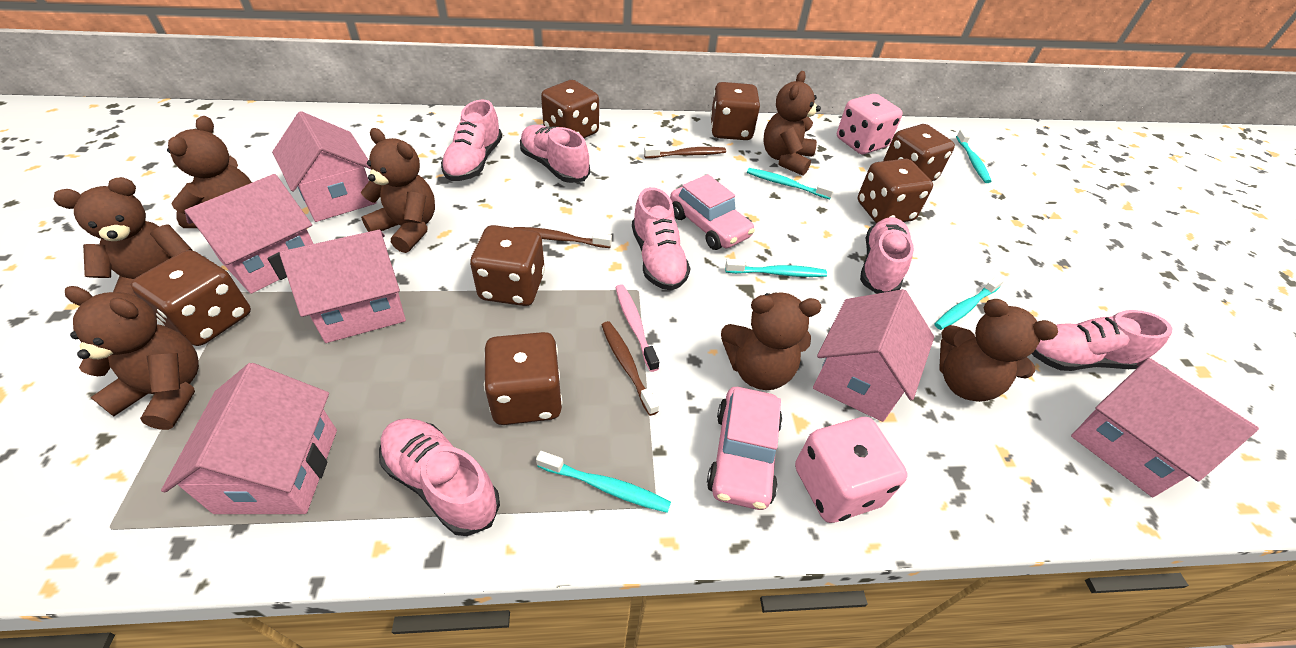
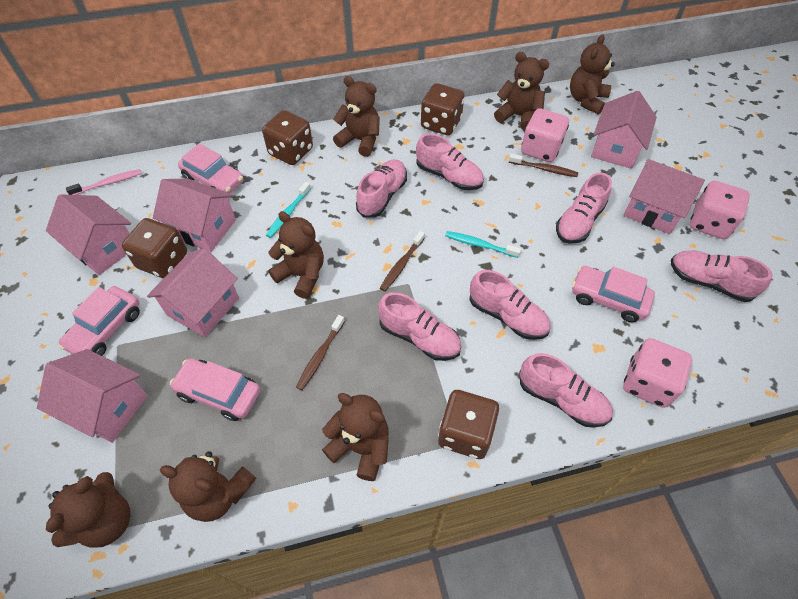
brown dice: 7 -> 4
pink car: 2 -> 4
pink dice: 2 -> 3
pink shoe: 6 -> 7
turquoise toothbrush: 5 -> 2

